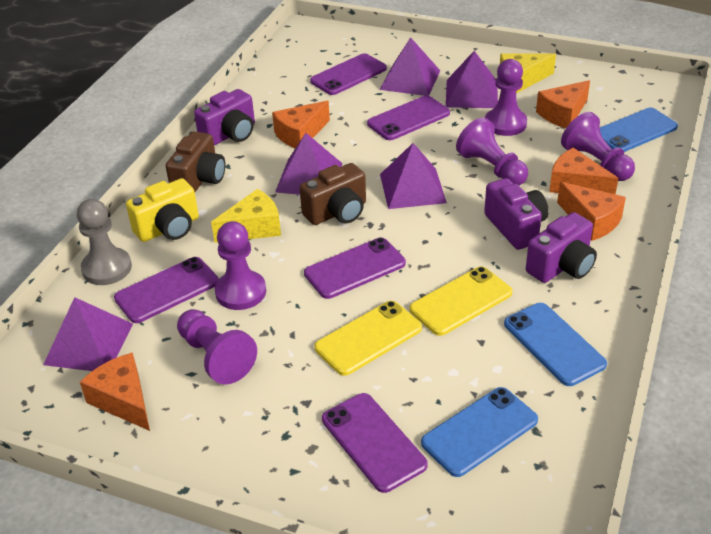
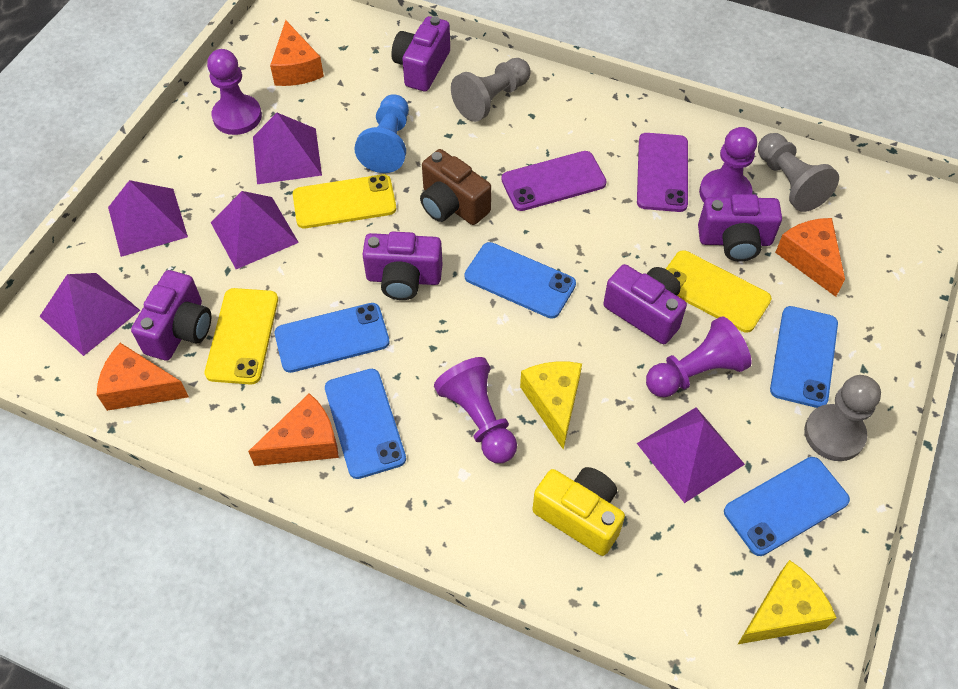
blue pawn: 0 -> 1
blue phone: 3 -> 5
brown camera: 2 -> 1
grey pawn: 1 -> 3
orange cheese: 5 -> 4
purple camera: 3 -> 5
purple pawn: 5 -> 4
purple phone: 5 -> 2
yellow phone: 2 -> 3

